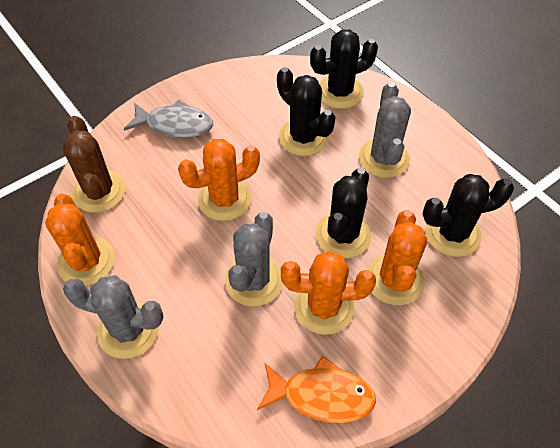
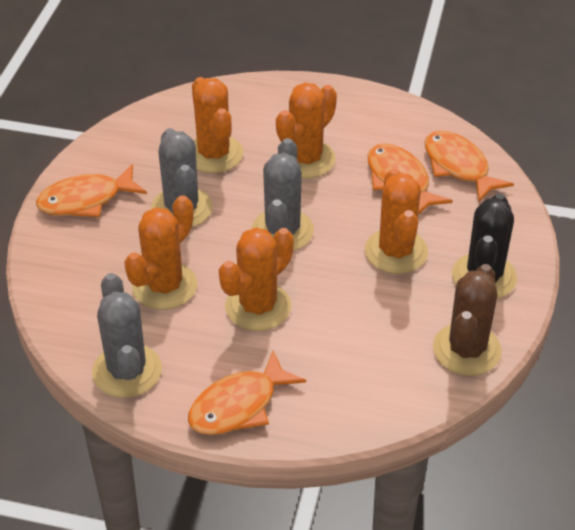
black cactus: 4 -> 1
grey fish: 1 -> 0
orange cactus: 4 -> 5
orange fish: 1 -> 4

